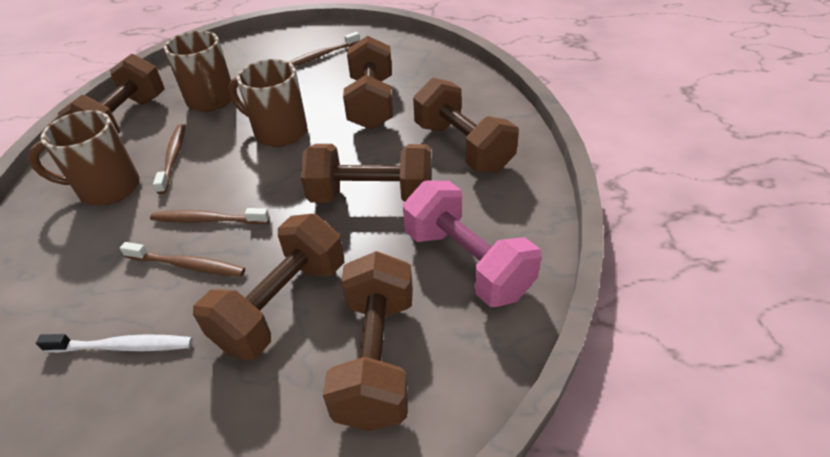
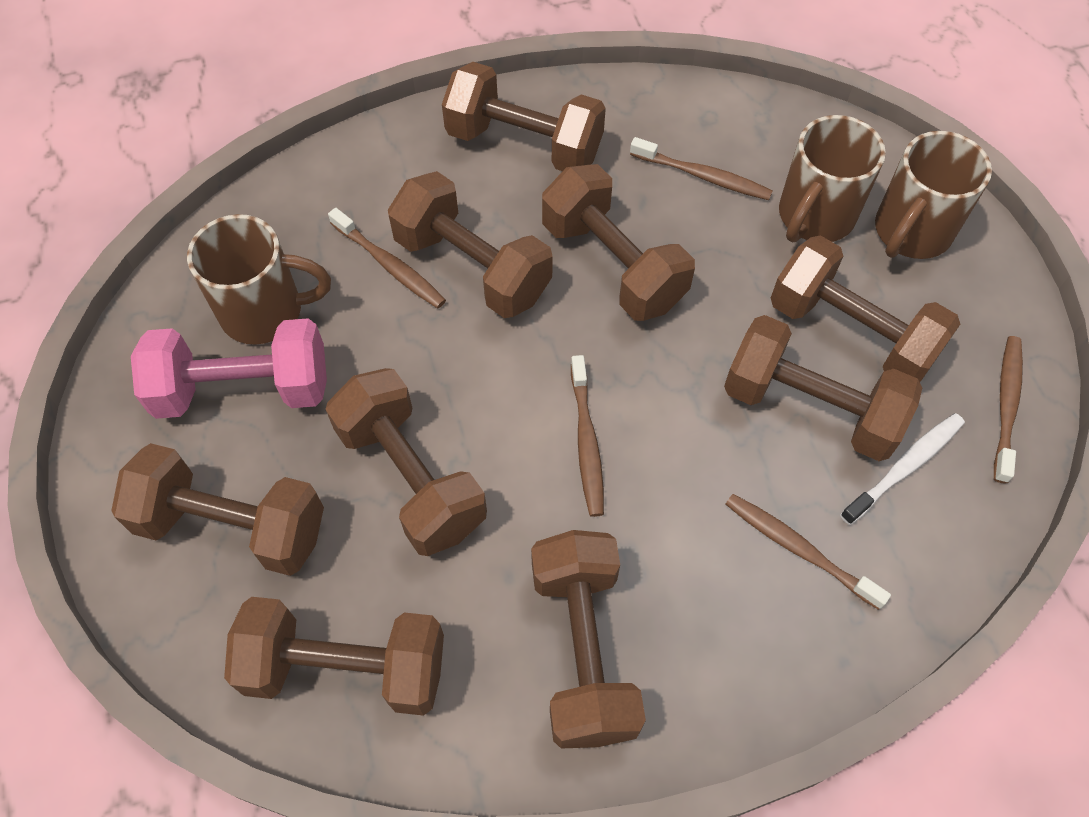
brown dumbbell: 6 -> 9
brown toothbrush: 4 -> 5

